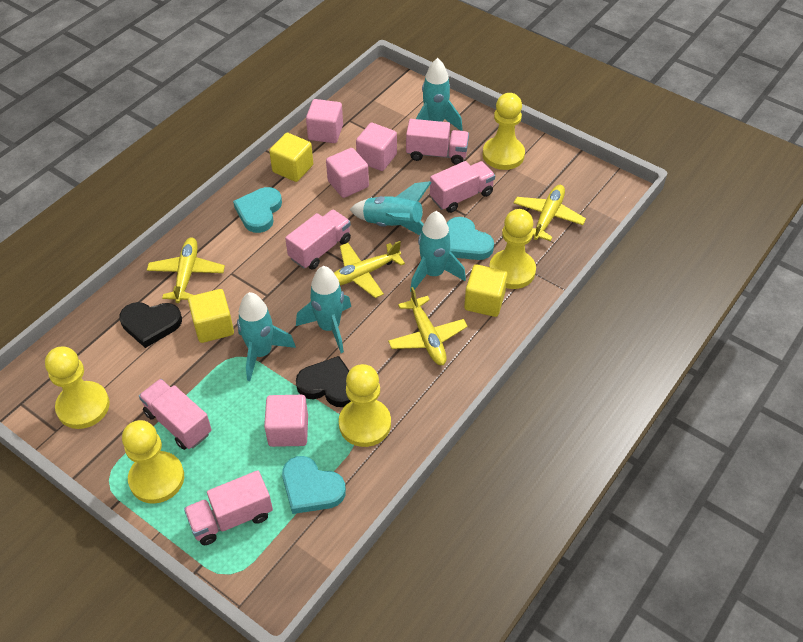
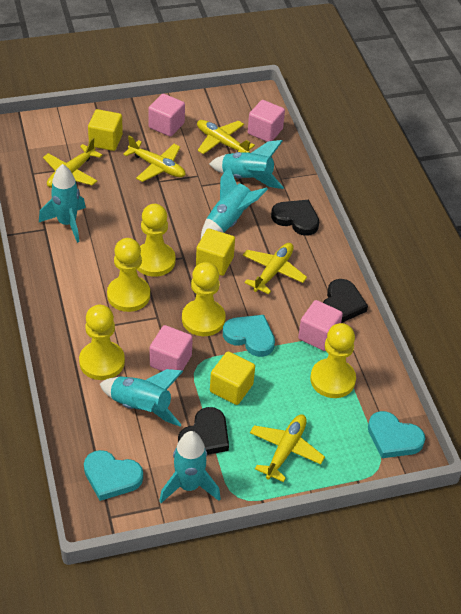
black heart: 2 -> 3
pink truck: 5 -> 0
yellow plane: 4 -> 5

